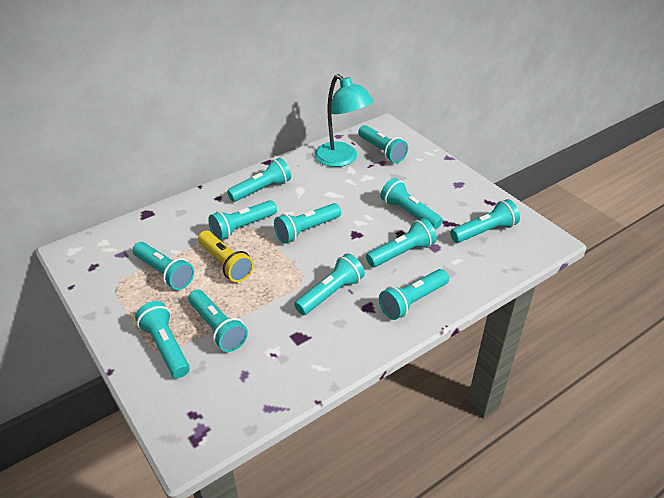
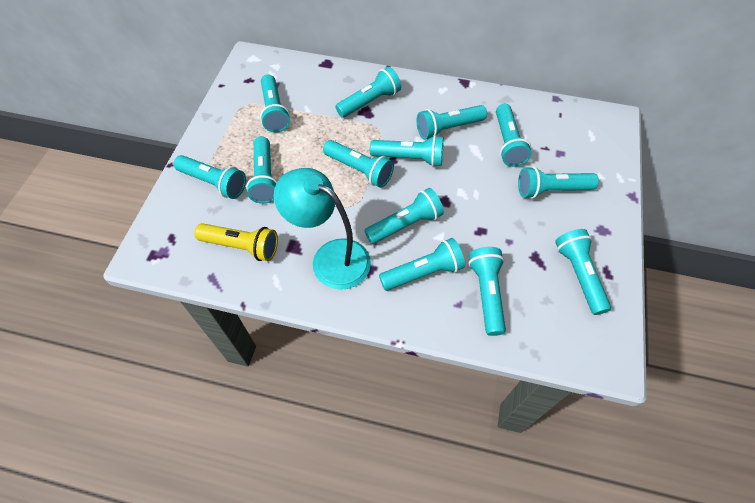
turquoise flashlight: 12 -> 13

